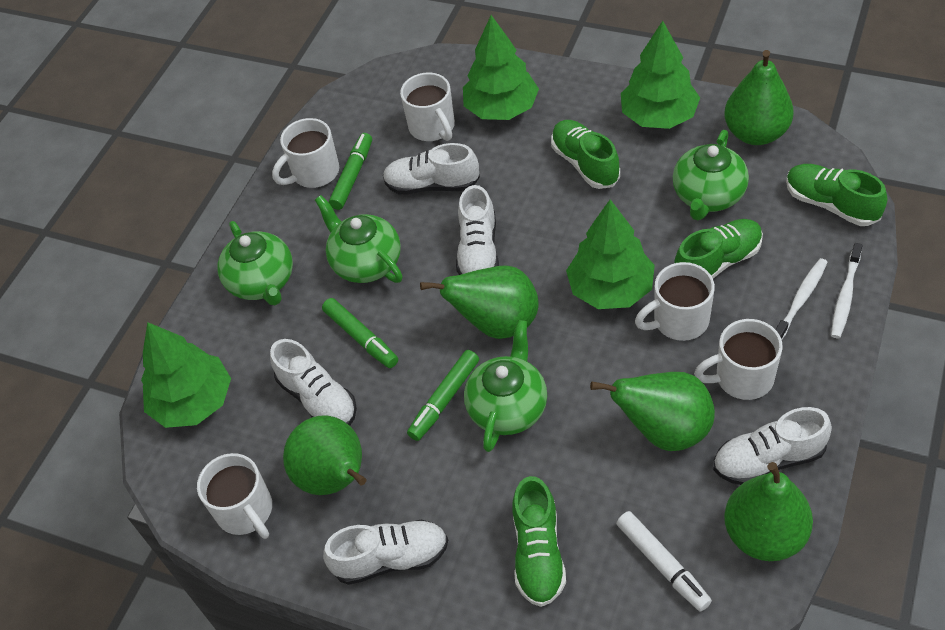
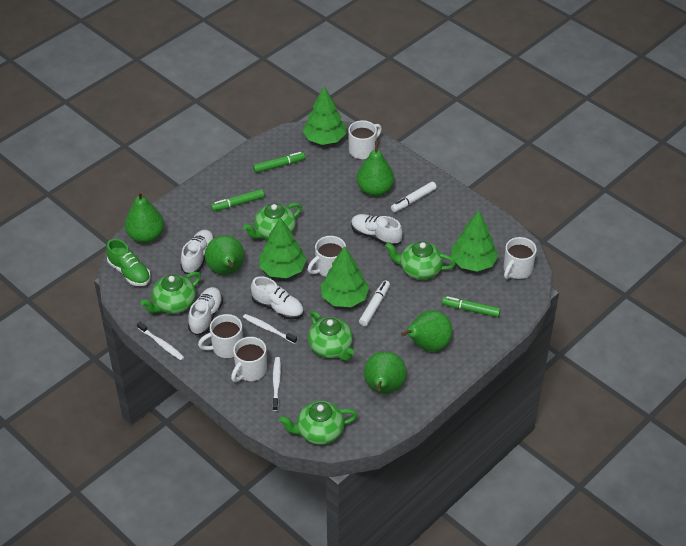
green shoe: 4 -> 1
green teapot: 4 -> 5
white marker: 1 -> 2
white shoe: 5 -> 4
white toothbrush: 2 -> 3

